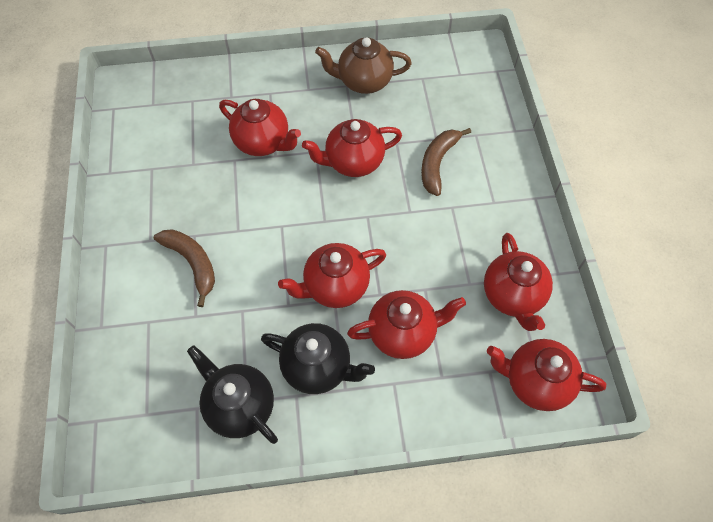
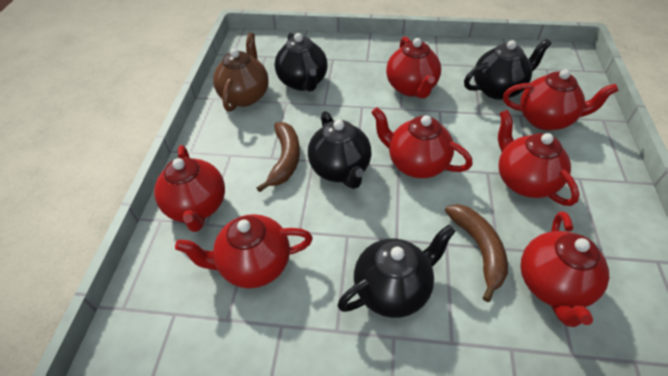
black teapot: 2 -> 4
red teapot: 6 -> 7

